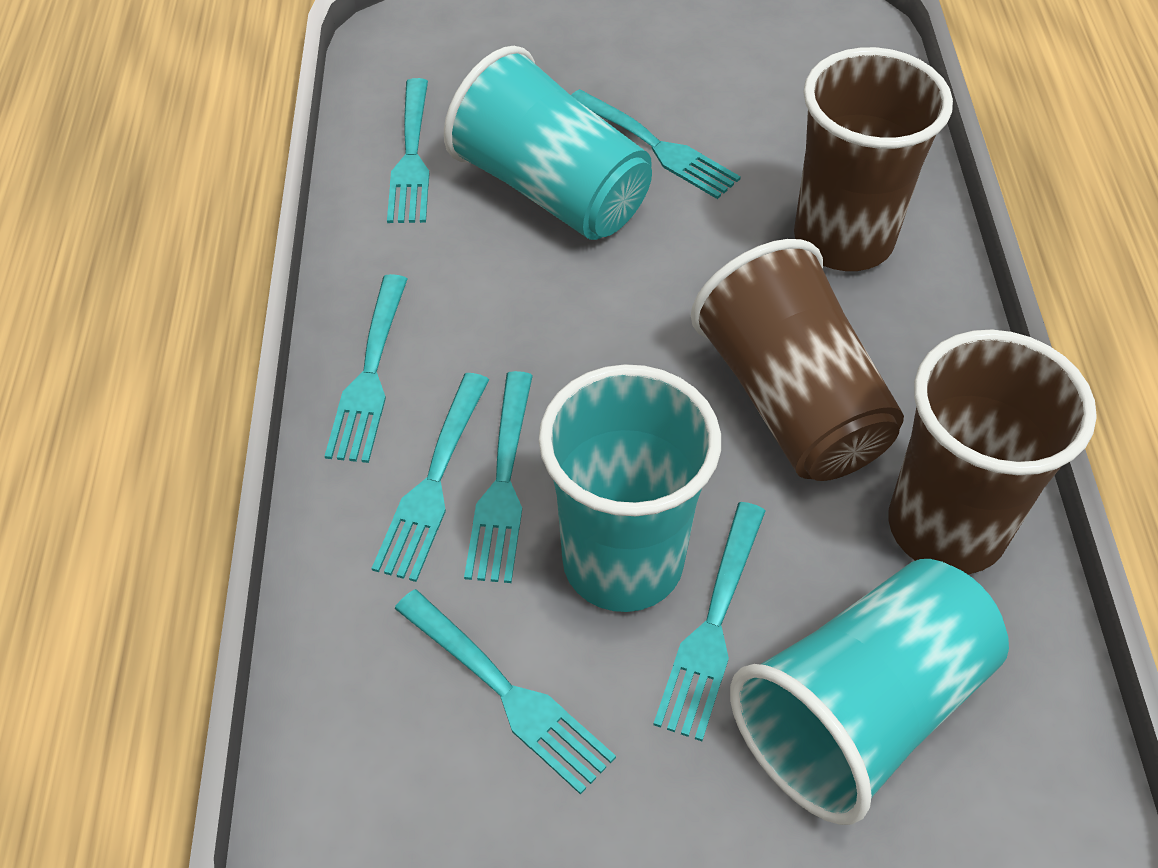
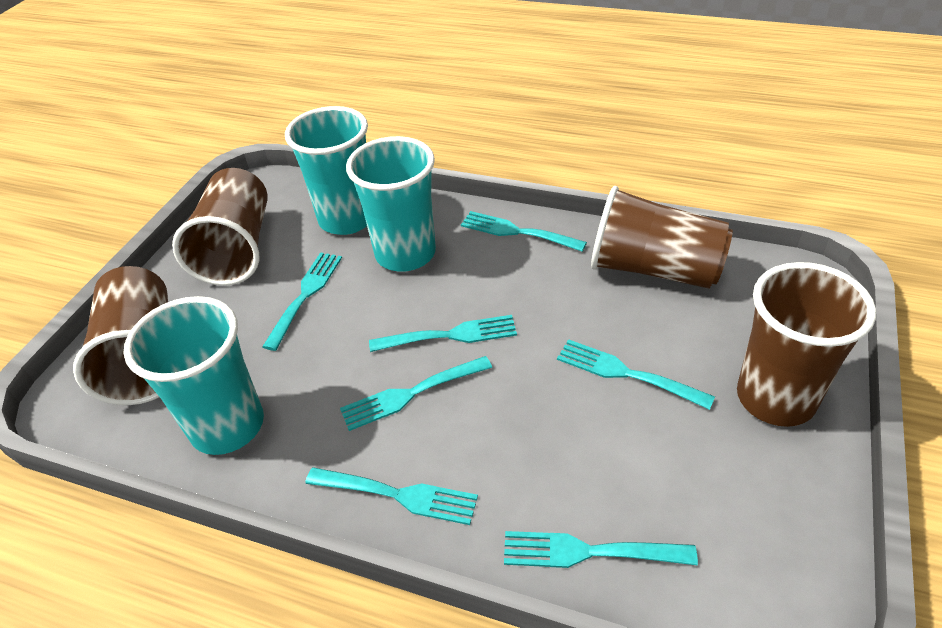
brown cup: 3 -> 4

